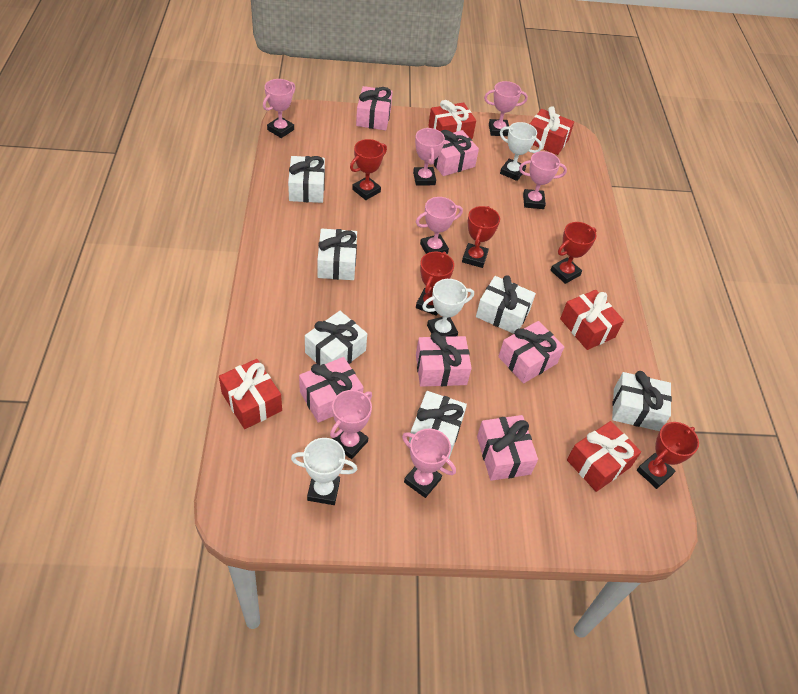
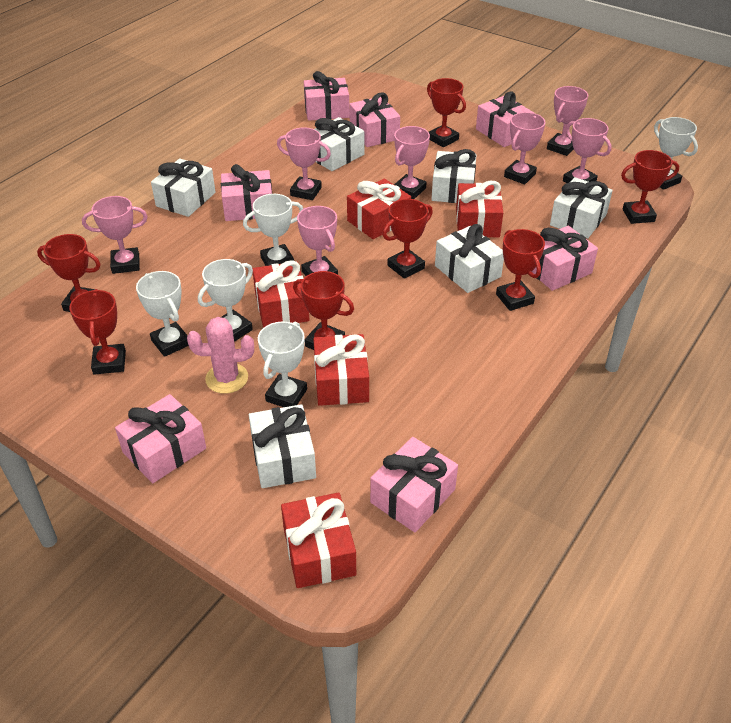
pink cactus: 0 -> 1
pink gift: 6 -> 7
red trophy: 5 -> 7
white trophy: 3 -> 5

